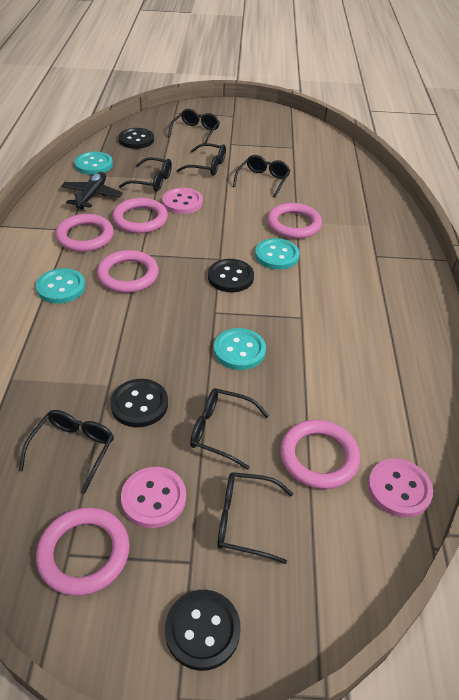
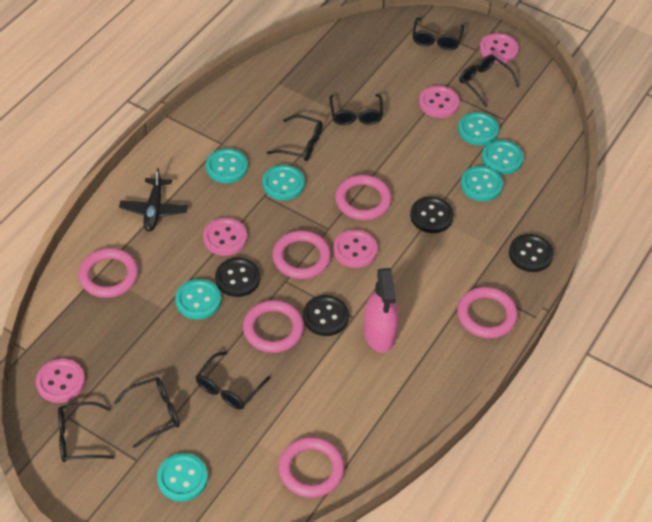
pink button: 3 -> 5
pink spray bottle: 0 -> 1
turquoise button: 4 -> 7

